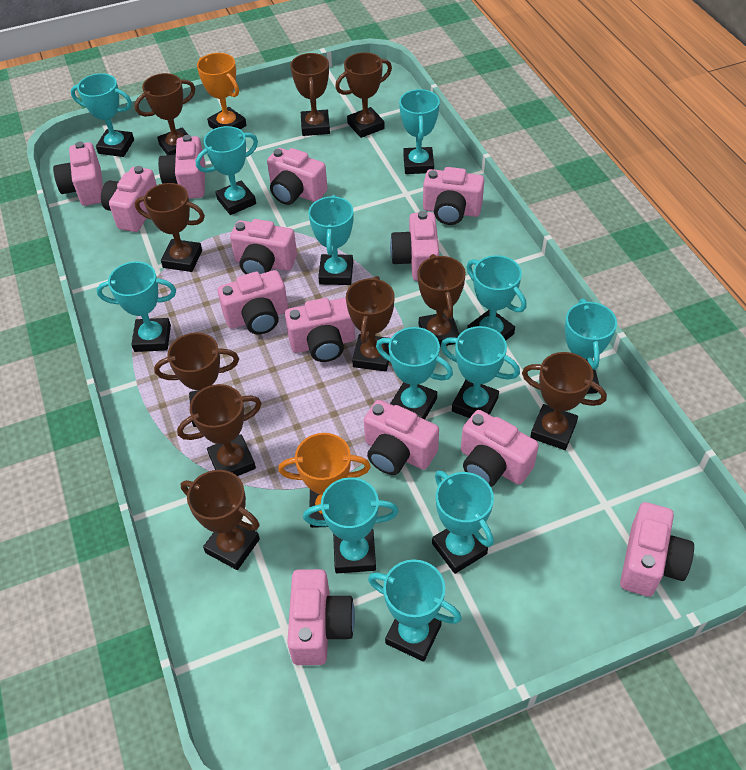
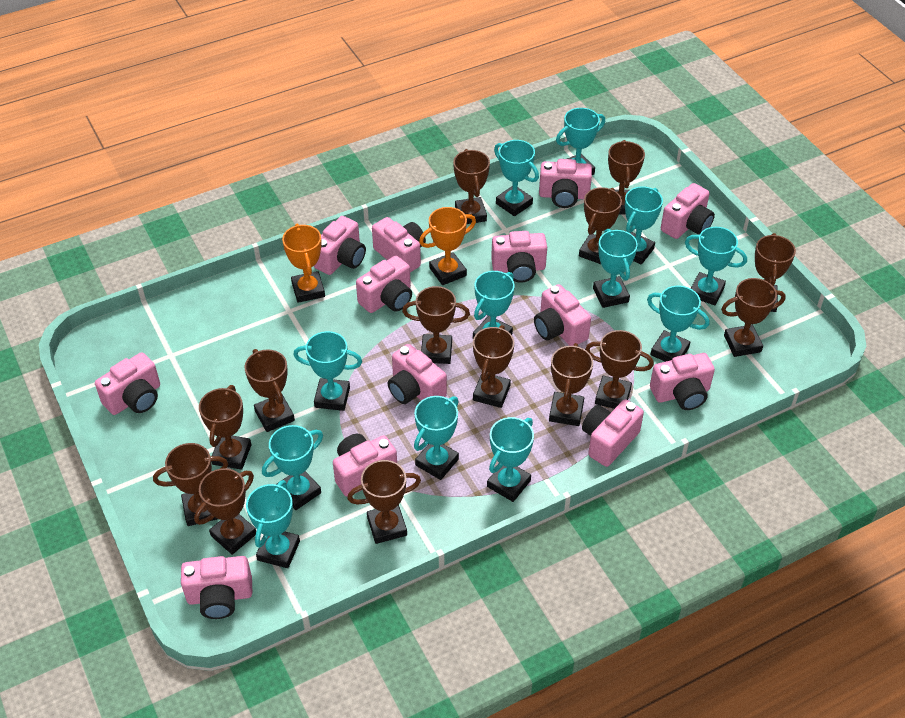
brown trophy: 10 -> 14

